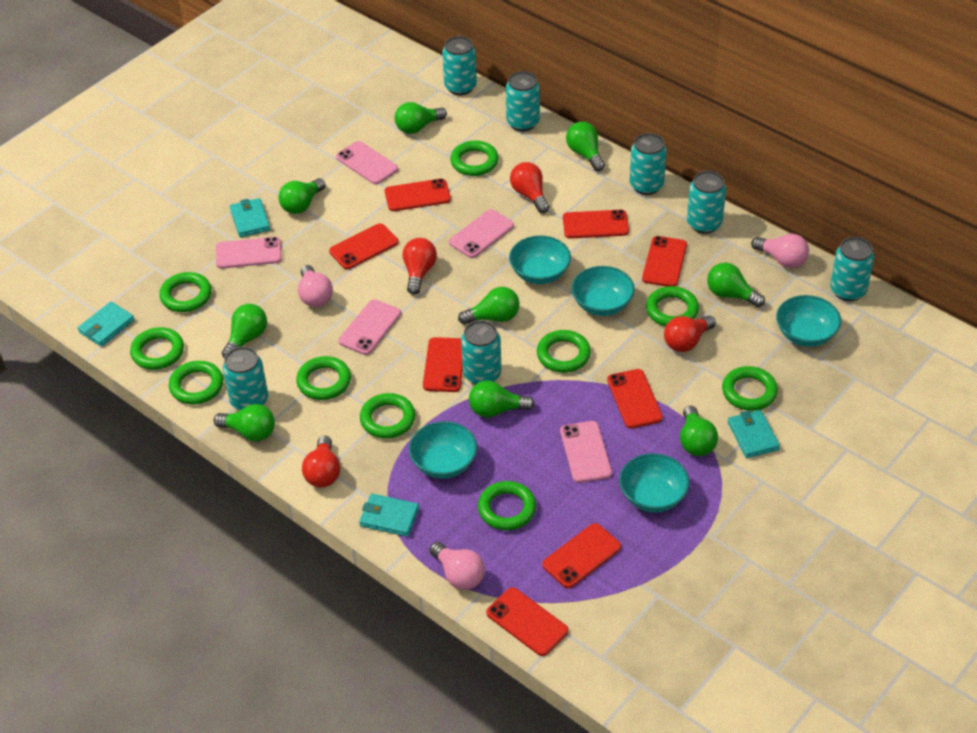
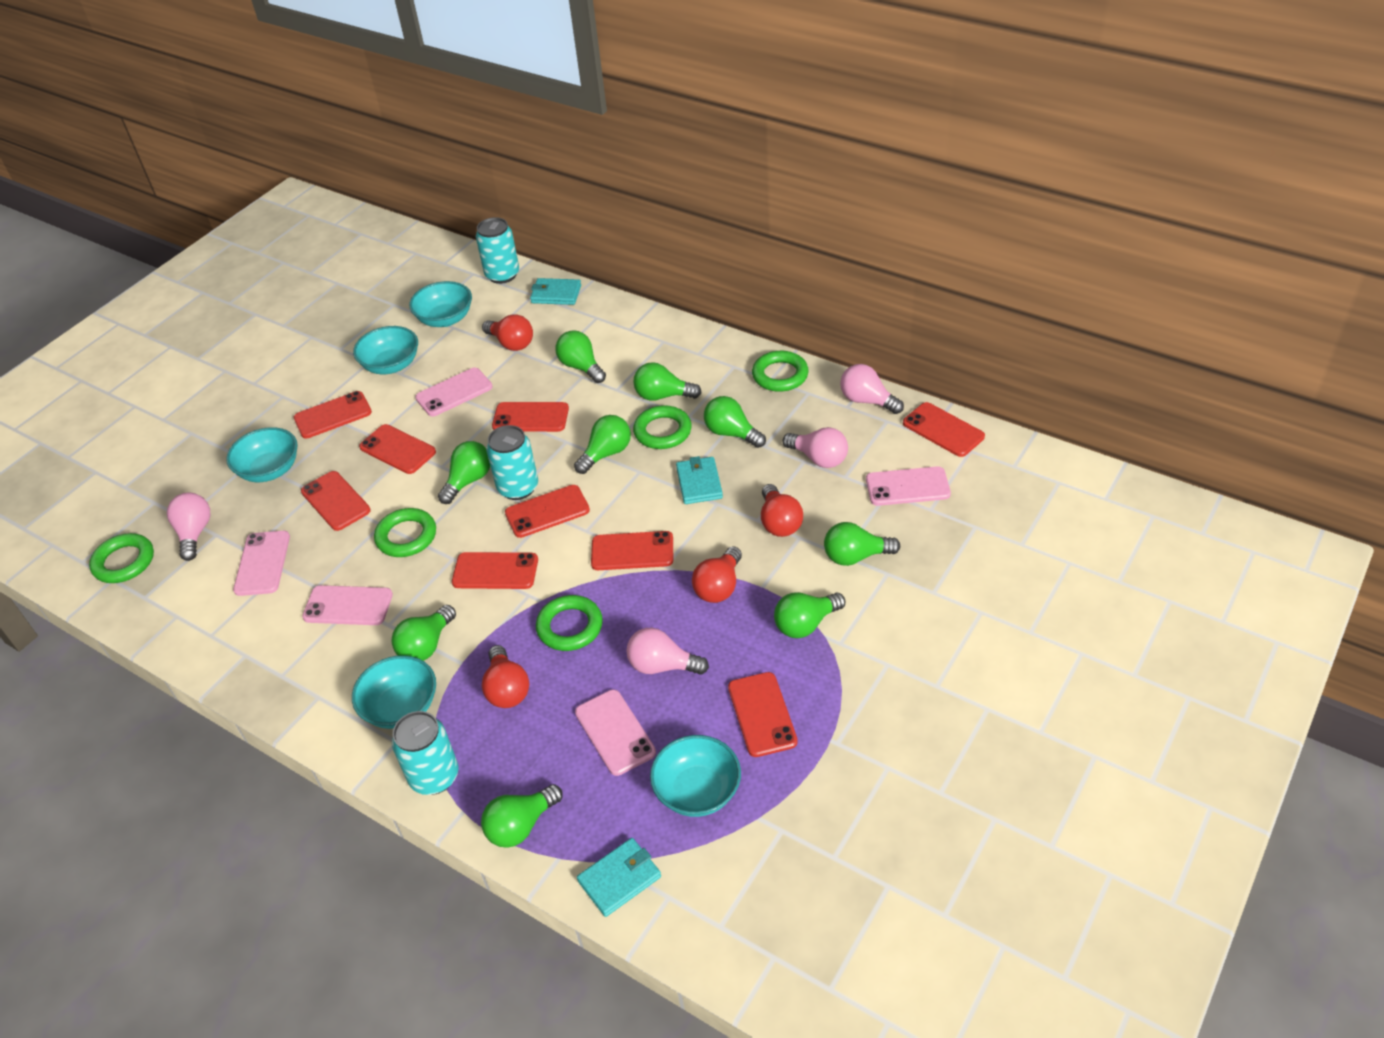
green ring: 10 -> 5
pink light bulb: 3 -> 4
red phone: 8 -> 9
turquoise can: 7 -> 3
turquoise wallet: 4 -> 3

